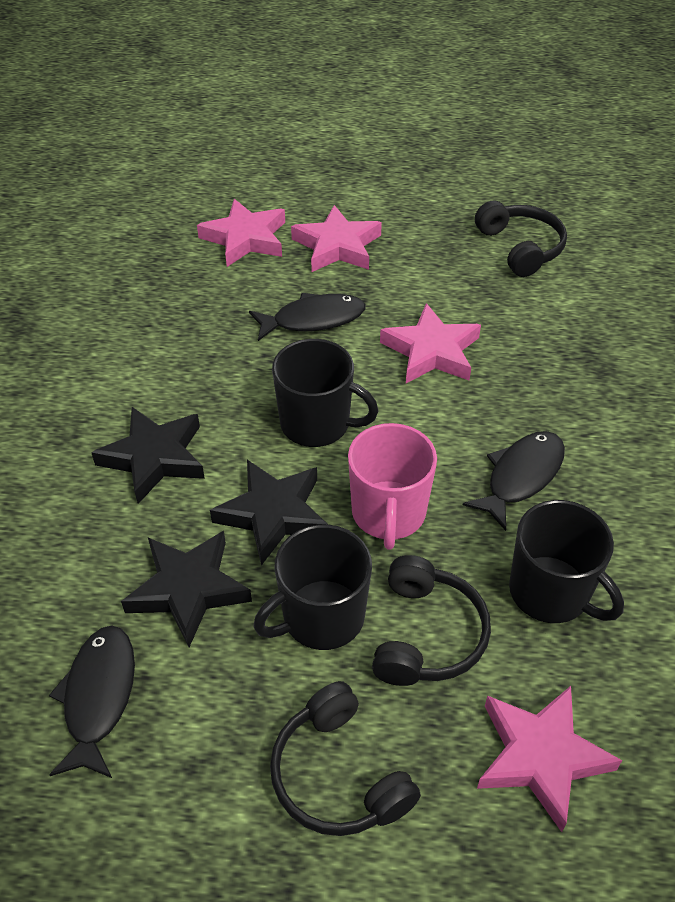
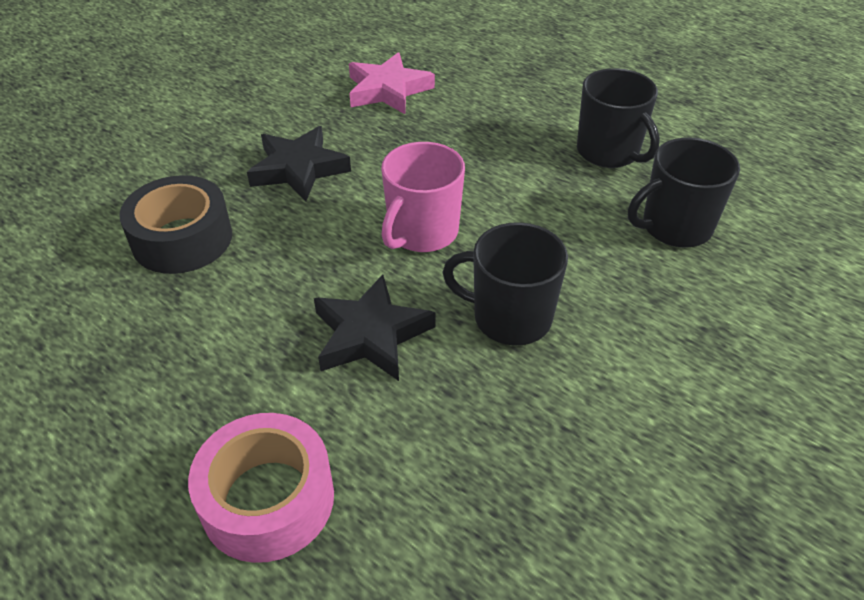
black fish: 3 -> 0
black headphones: 3 -> 0
black star: 3 -> 2
black tape: 0 -> 1
pink star: 4 -> 1
pink tape: 0 -> 1

